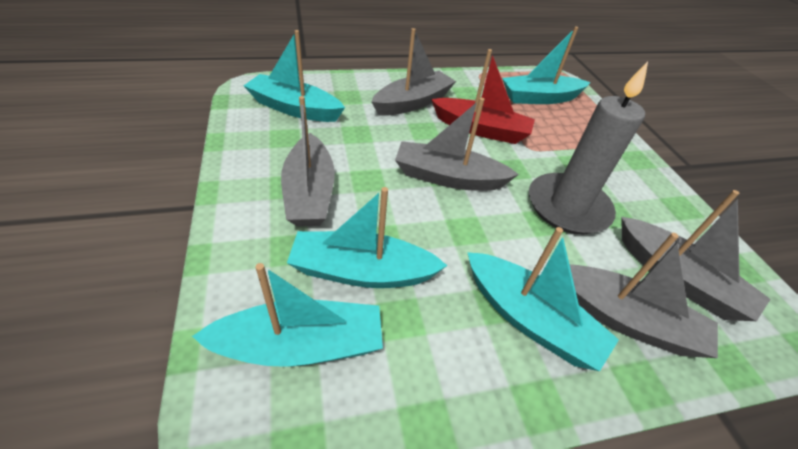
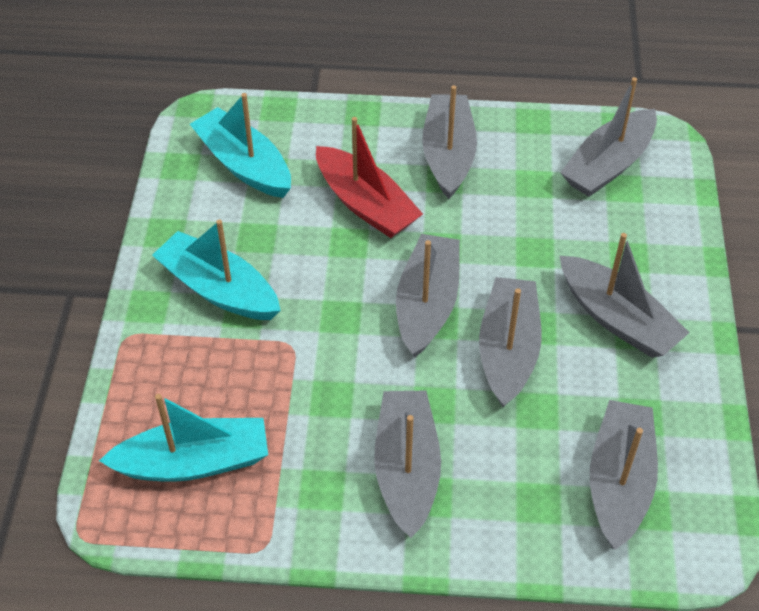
grey boat: 5 -> 7
grey candle: 1 -> 0
turquoise boat: 5 -> 3

